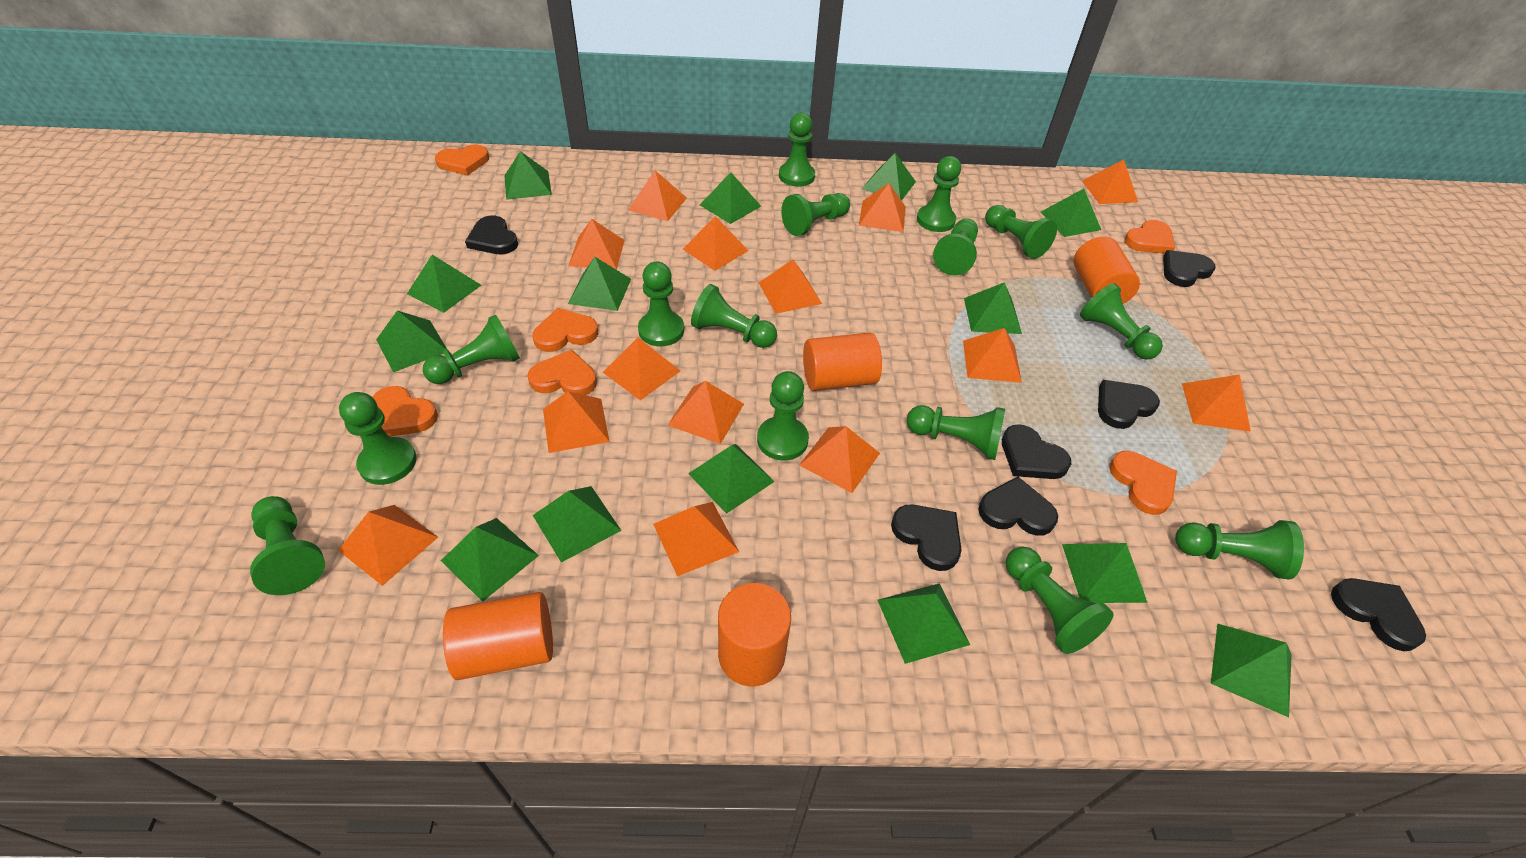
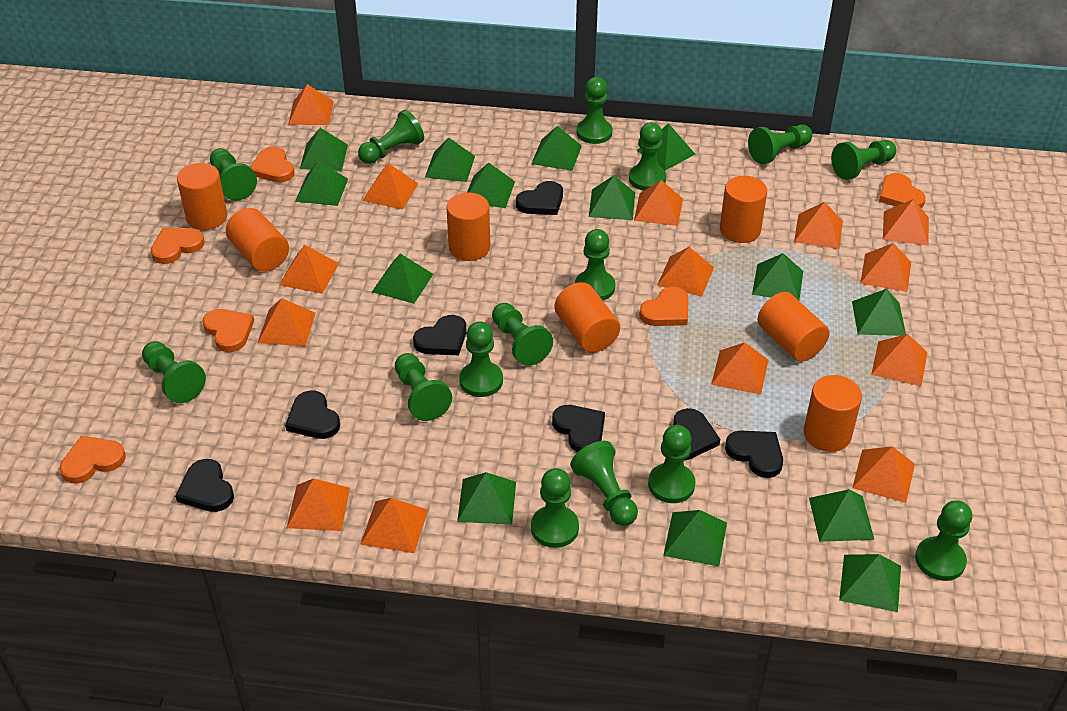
orange cylinder: 4 -> 7

